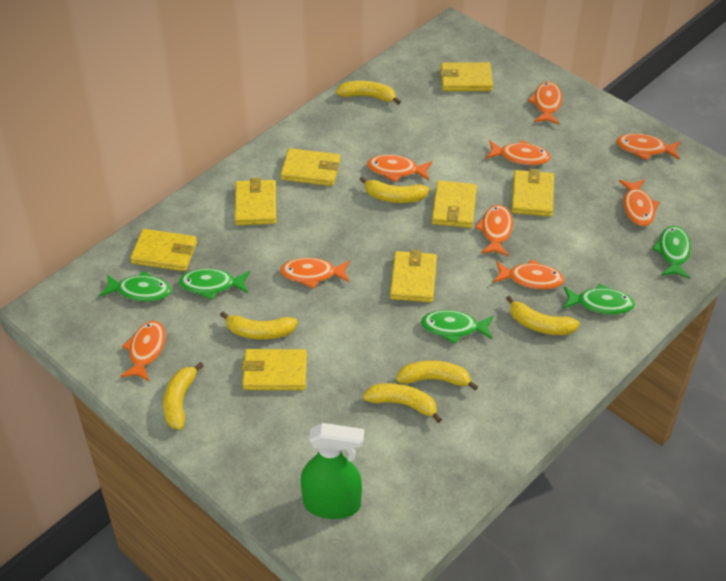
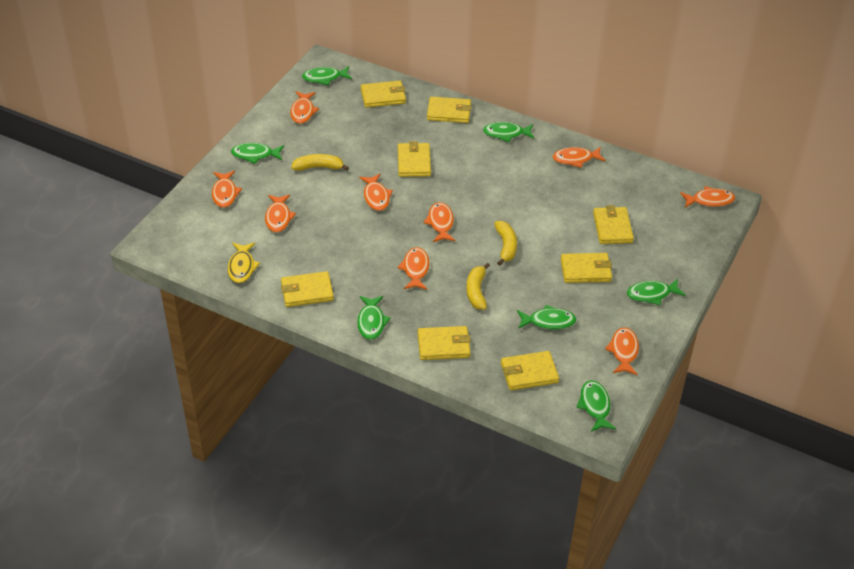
green fish: 5 -> 7
green spray bottle: 1 -> 0
yellow banana: 7 -> 3
yellow fish: 0 -> 1

